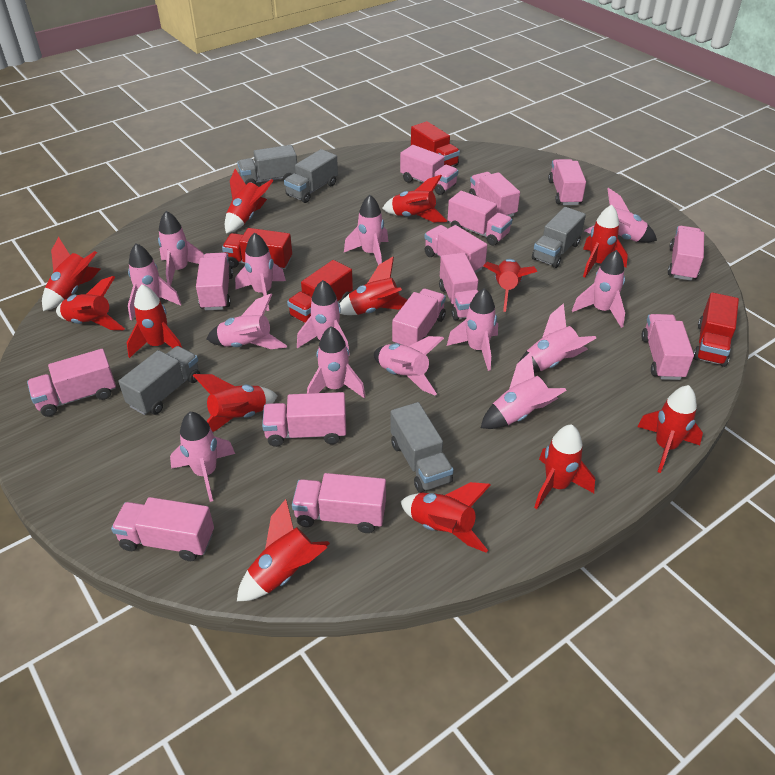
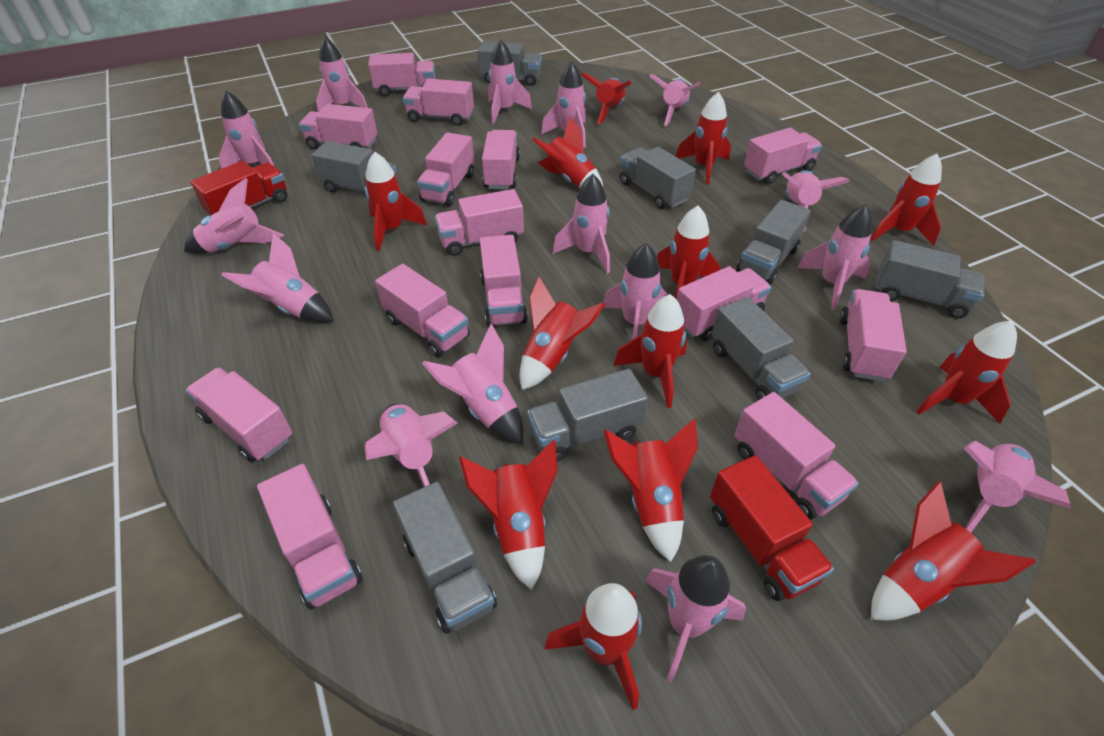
grey truck: 5 -> 8
pink rocket: 14 -> 15
red truck: 4 -> 2

